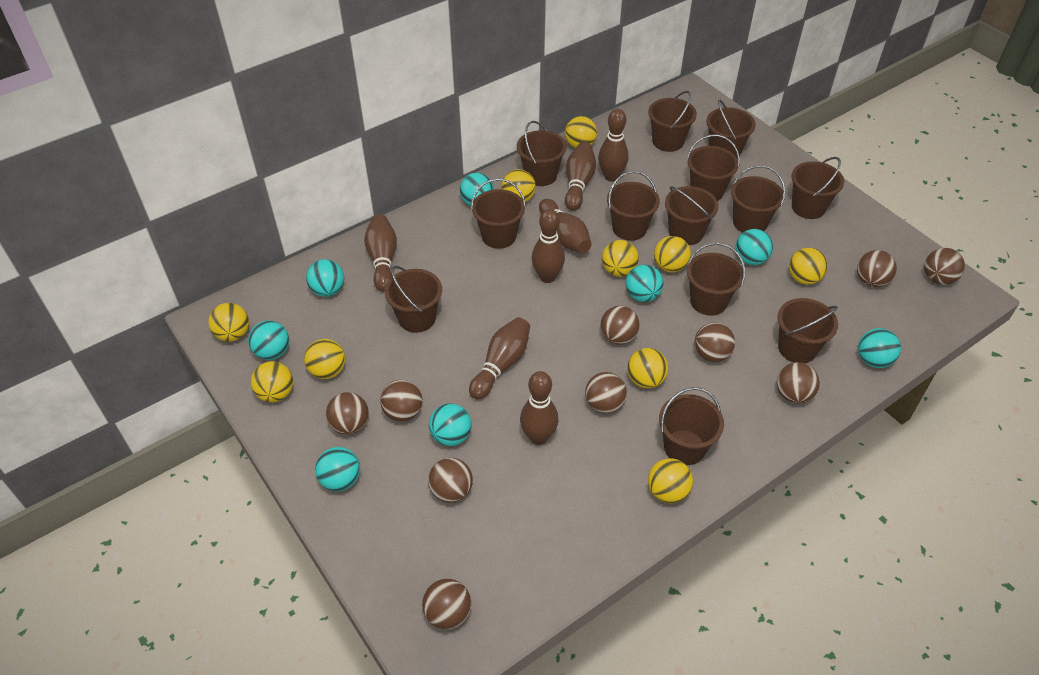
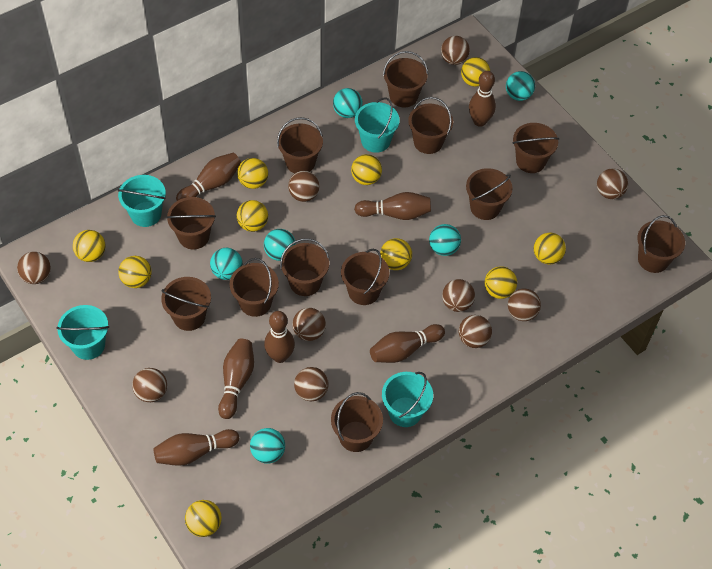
brown bucket: 13 -> 12
turquoise ball: 8 -> 6
turquoise bucket: 0 -> 4

